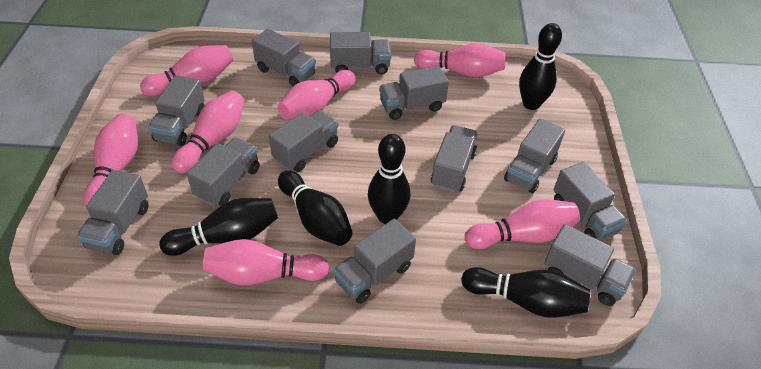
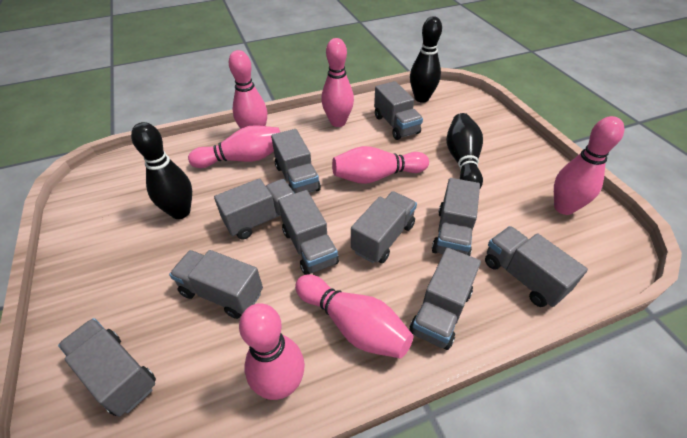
black bowling pin: 5 -> 3
grey truck: 12 -> 10

